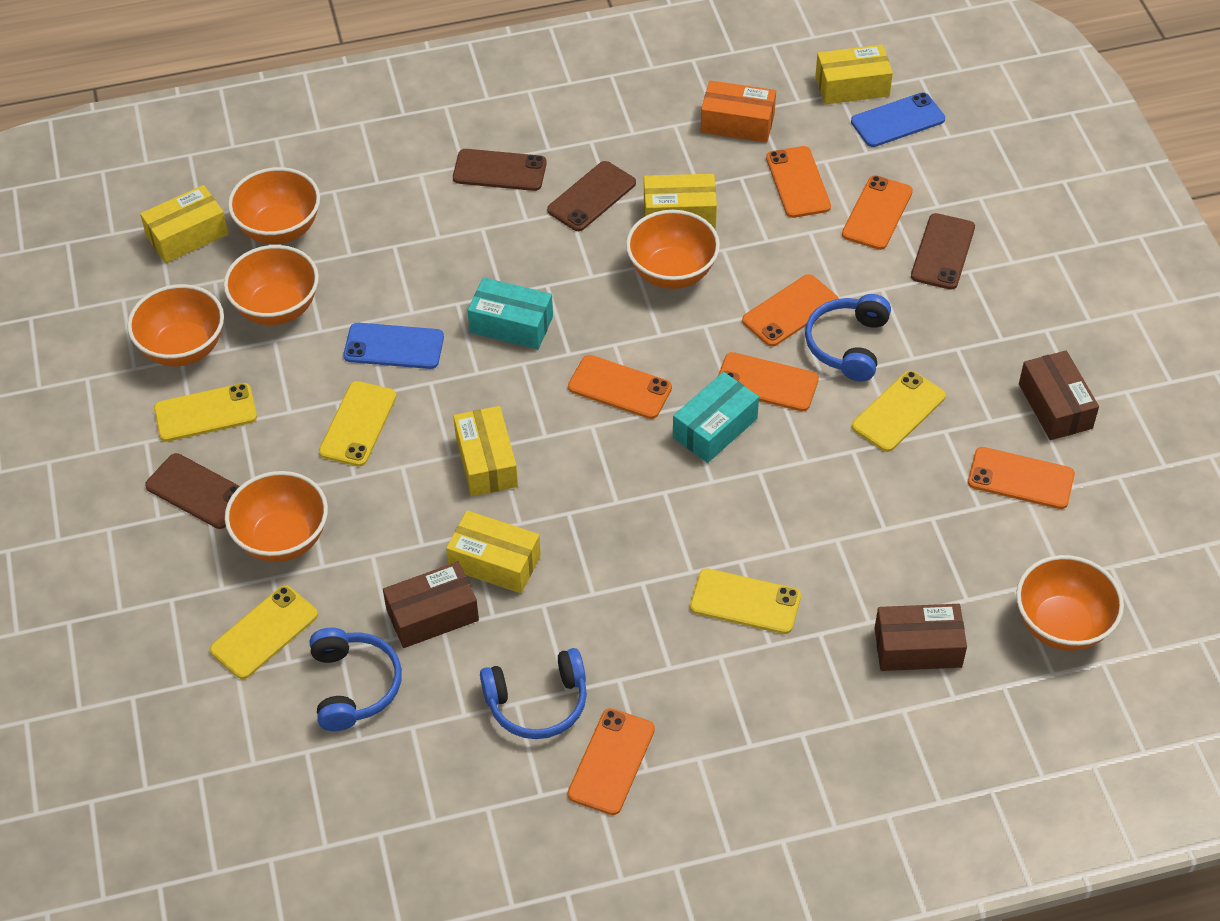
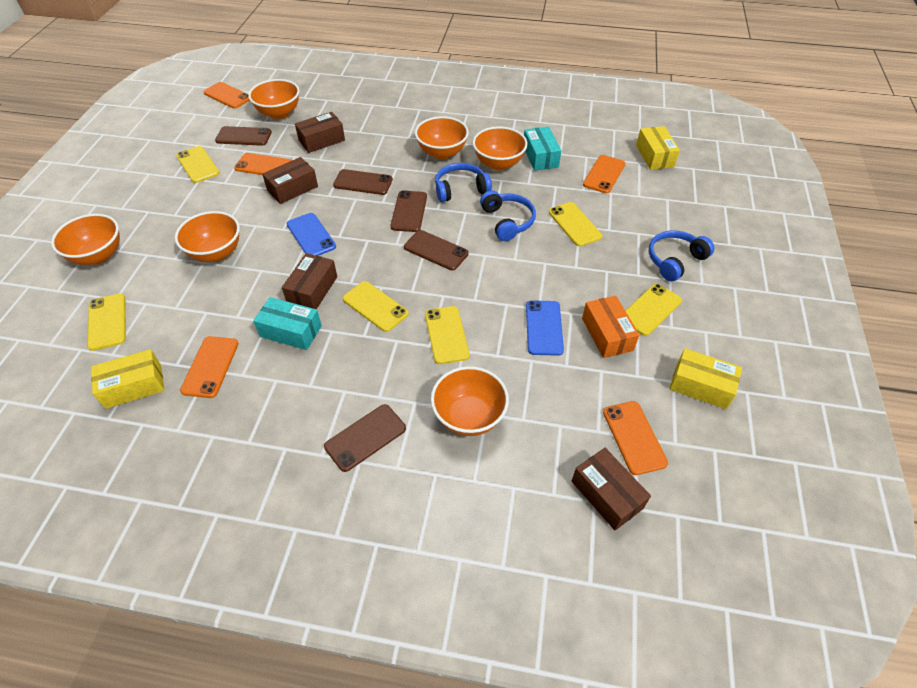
brown box: 3 -> 4
brown phone: 4 -> 5
orange phone: 7 -> 5
yellow box: 5 -> 3
yellow phone: 5 -> 6

